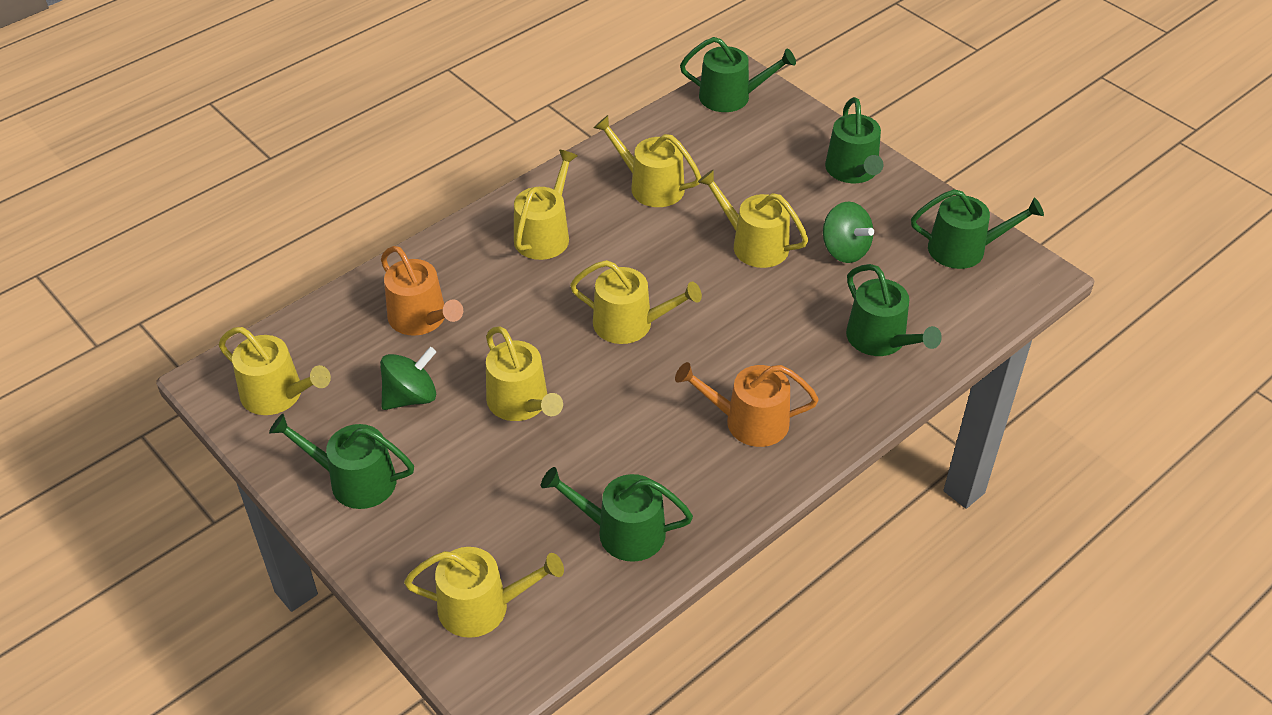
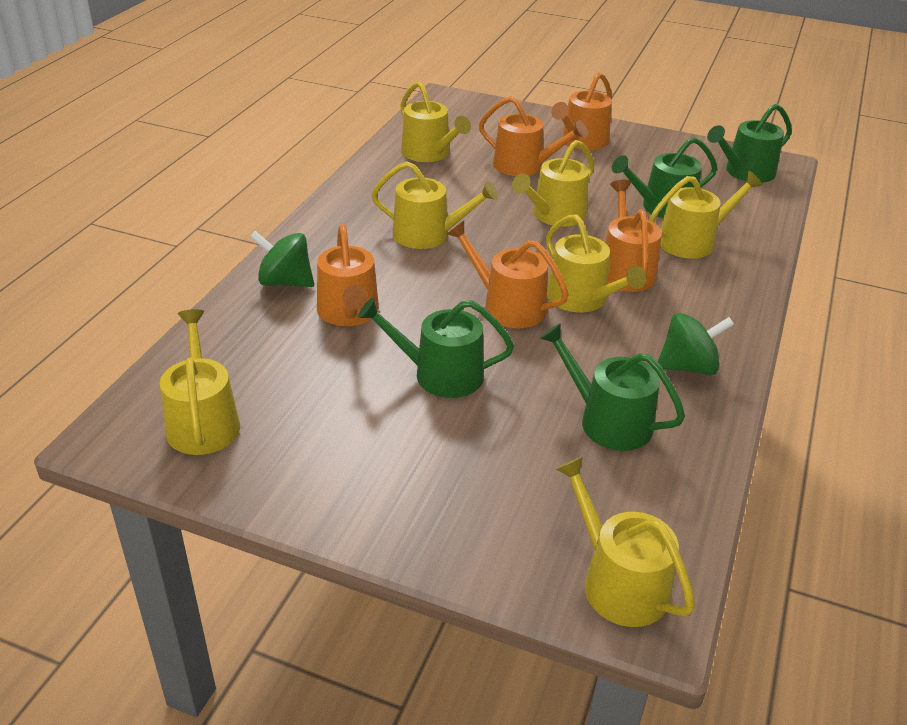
green watering can: 6 -> 4
orange watering can: 2 -> 5

